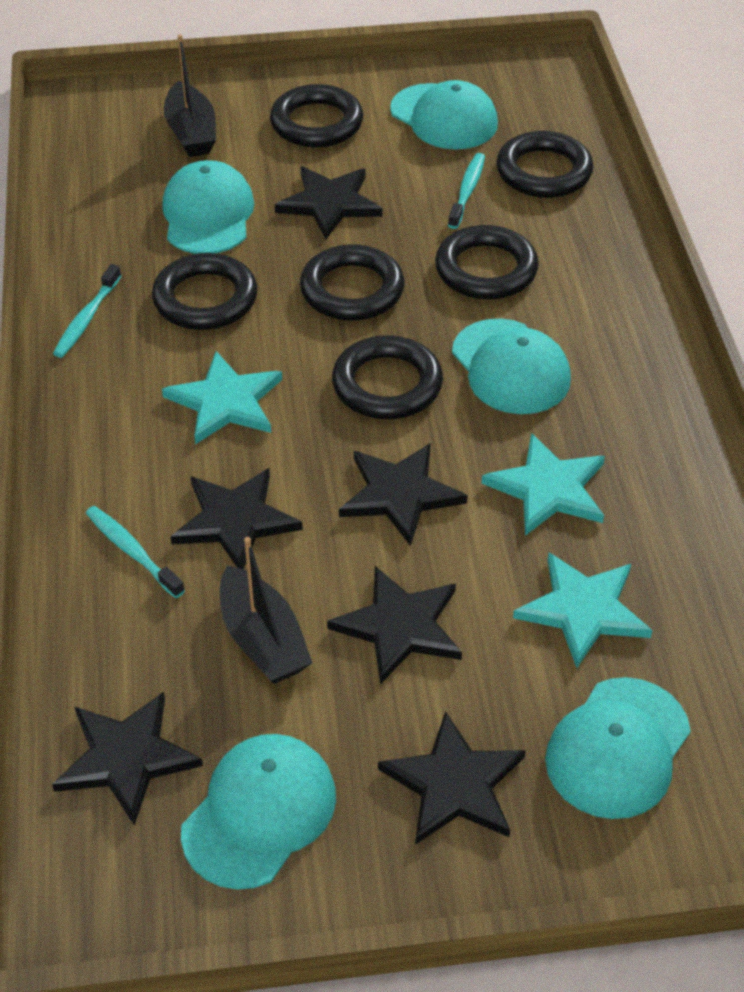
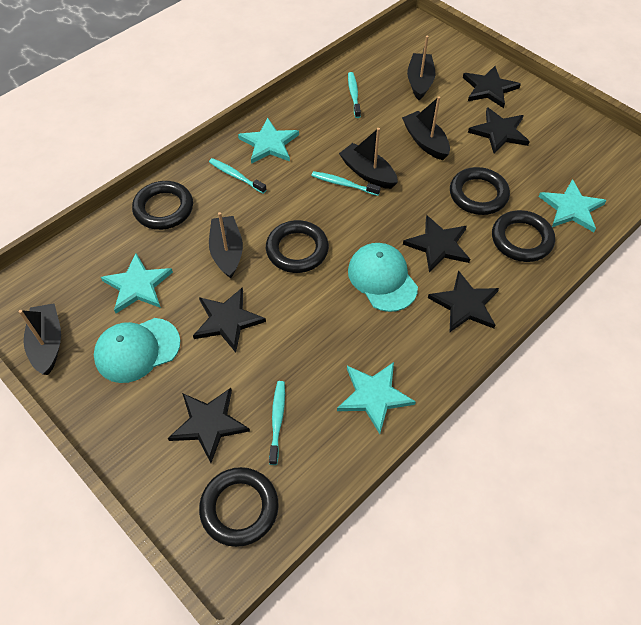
black boat: 2 -> 5
black ring: 6 -> 5
turquoise cap: 5 -> 2
turquoise star: 3 -> 4
turquoise toothbrush: 3 -> 4

